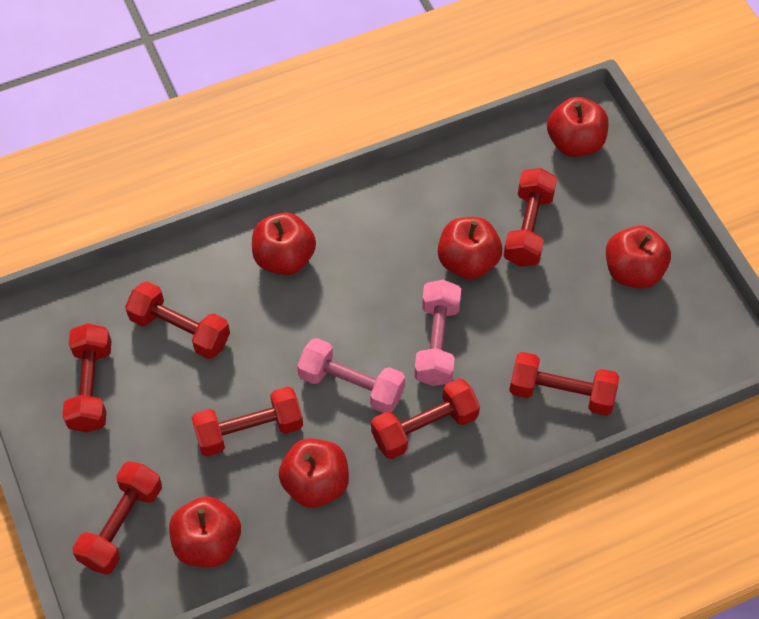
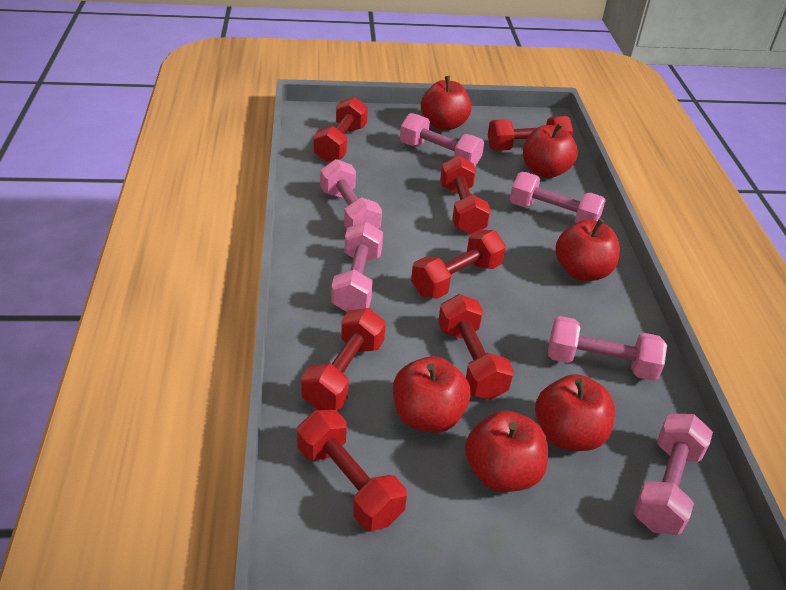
pink dumbbell: 2 -> 6

